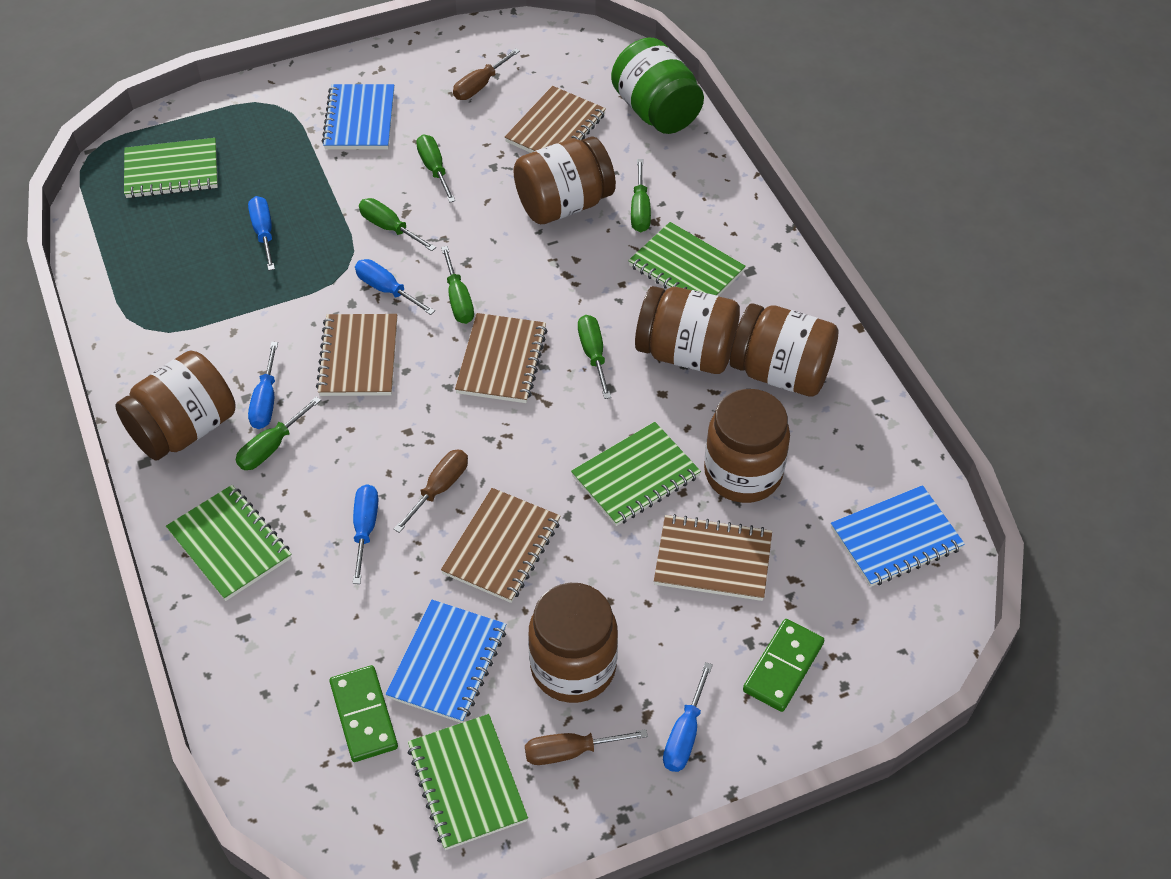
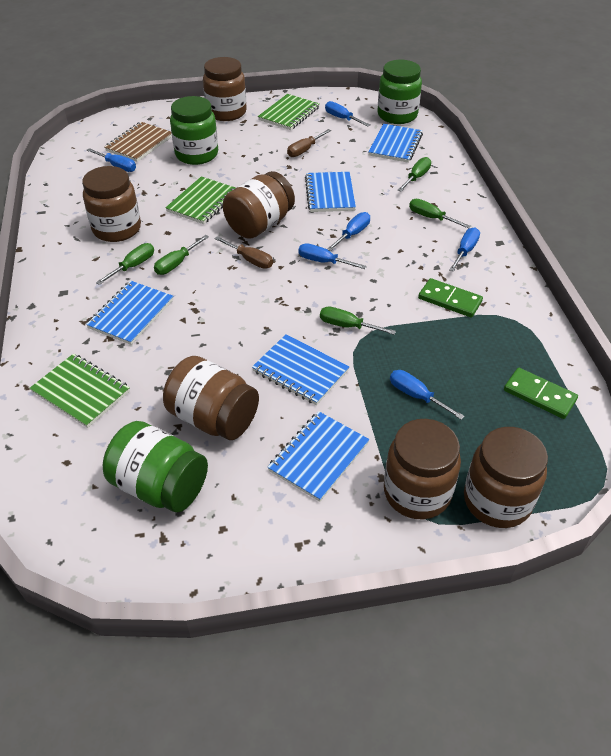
blue notebook: 3 -> 5
blue screwdriver: 5 -> 6
brown notebook: 5 -> 1
brown screwdriver: 3 -> 2
green jar: 1 -> 3
green notebook: 5 -> 3
green screwdriver: 6 -> 5

